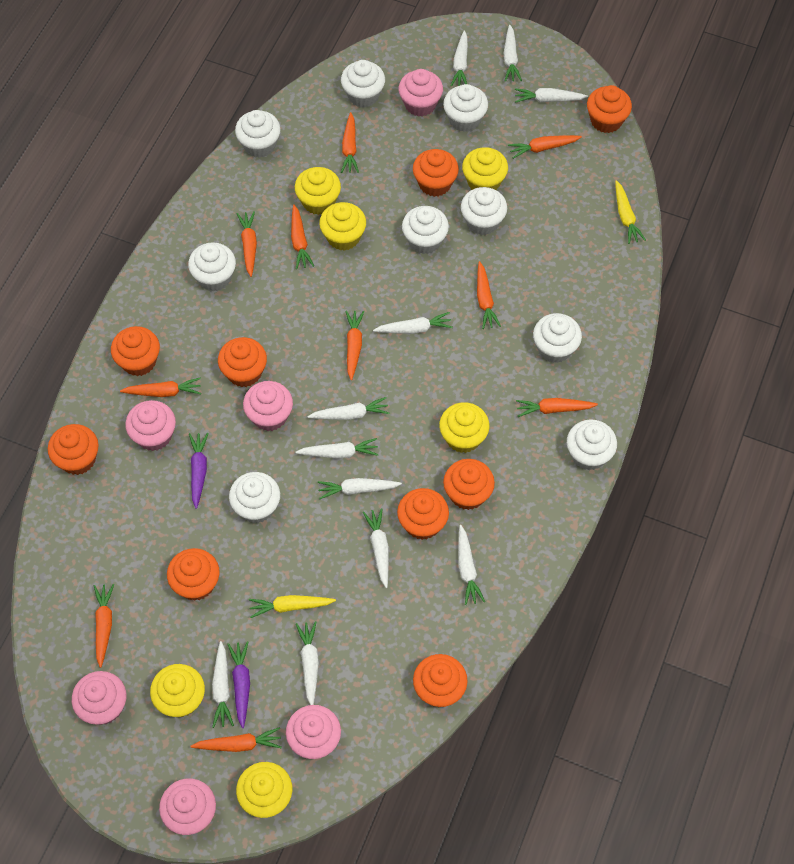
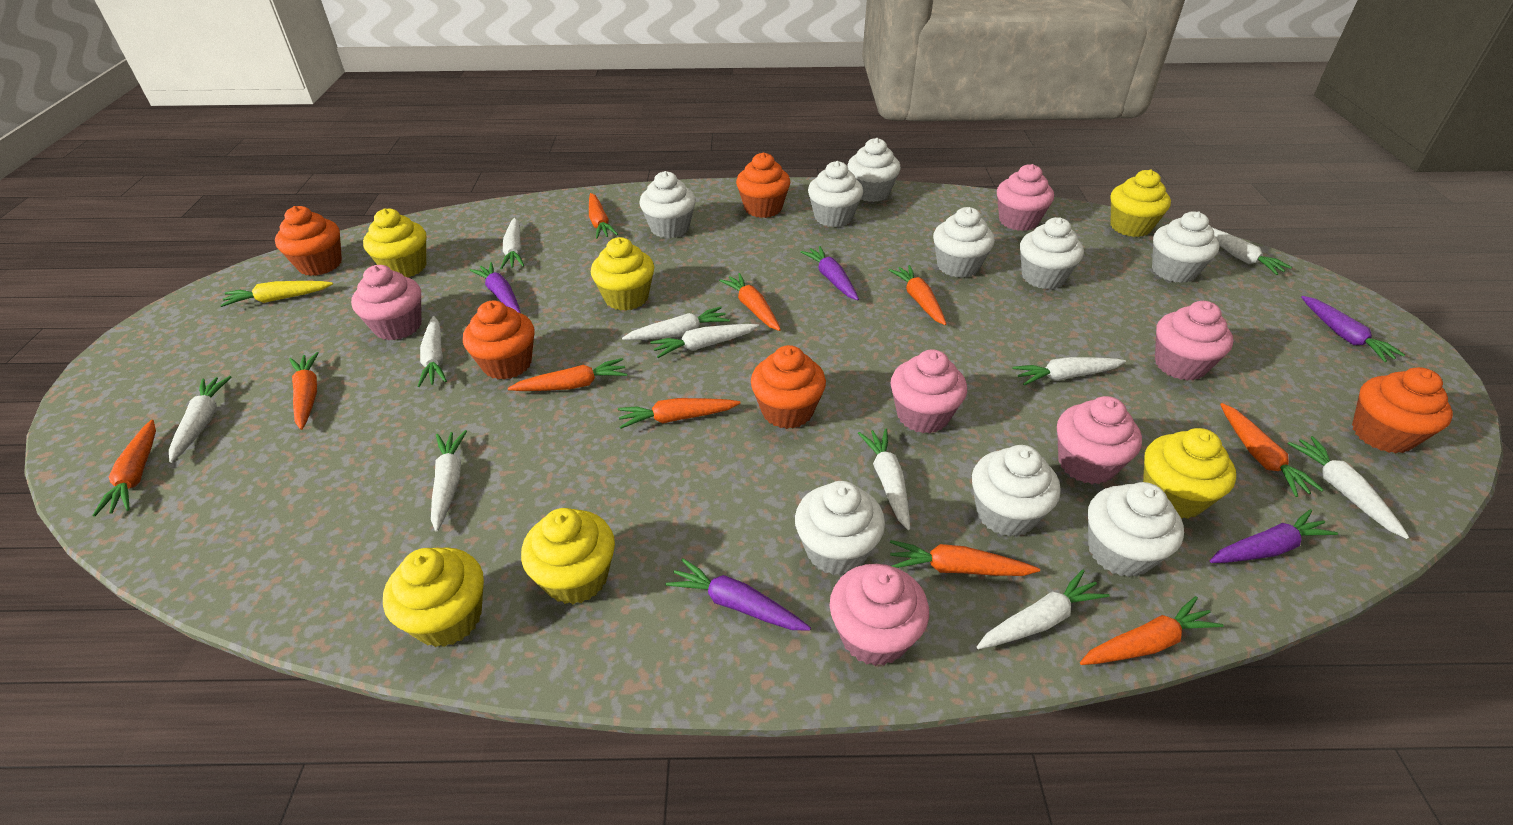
orange cupcake: 9 -> 5
purple carrot: 2 -> 5
yellow carrot: 2 -> 1

